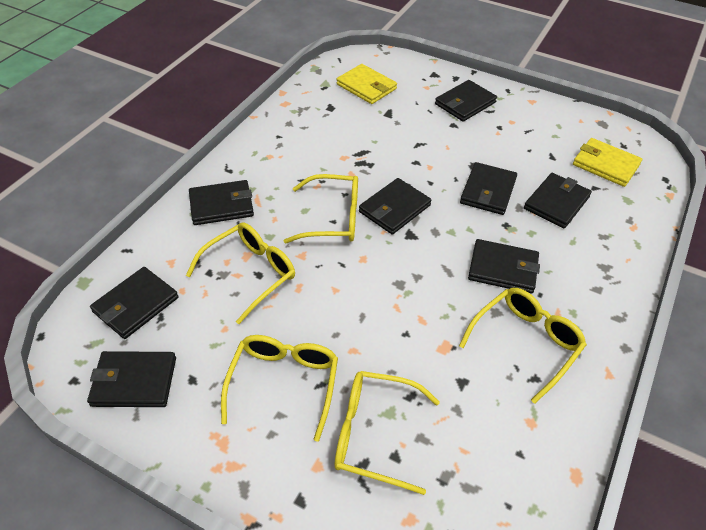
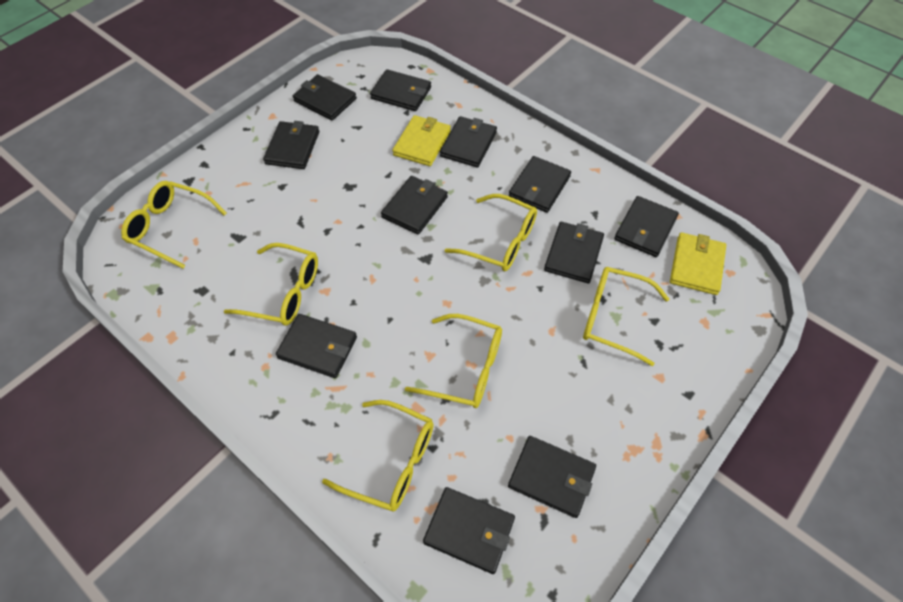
black wallet: 8 -> 11
yellow glasses: 5 -> 6

